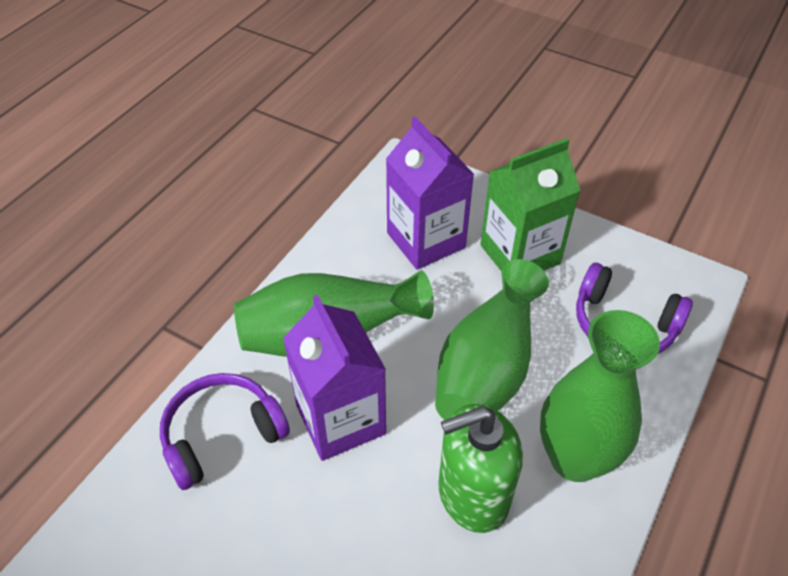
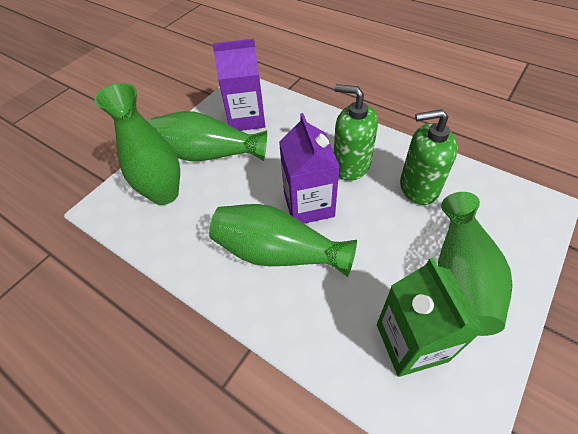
green soap dispenser: 1 -> 2
green vase: 3 -> 4
purple headphones: 2 -> 0

